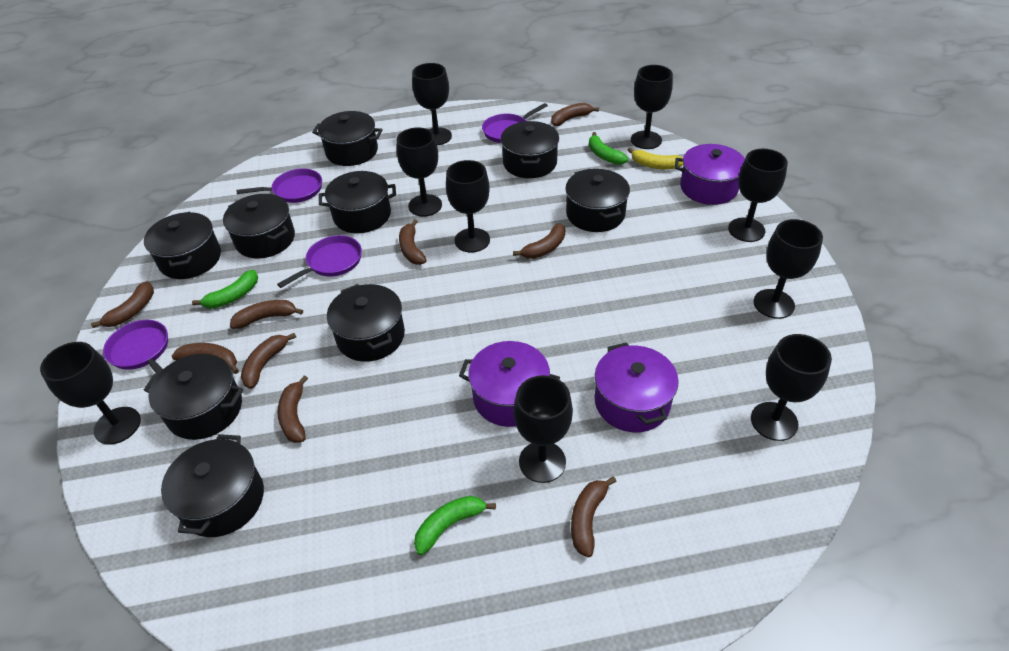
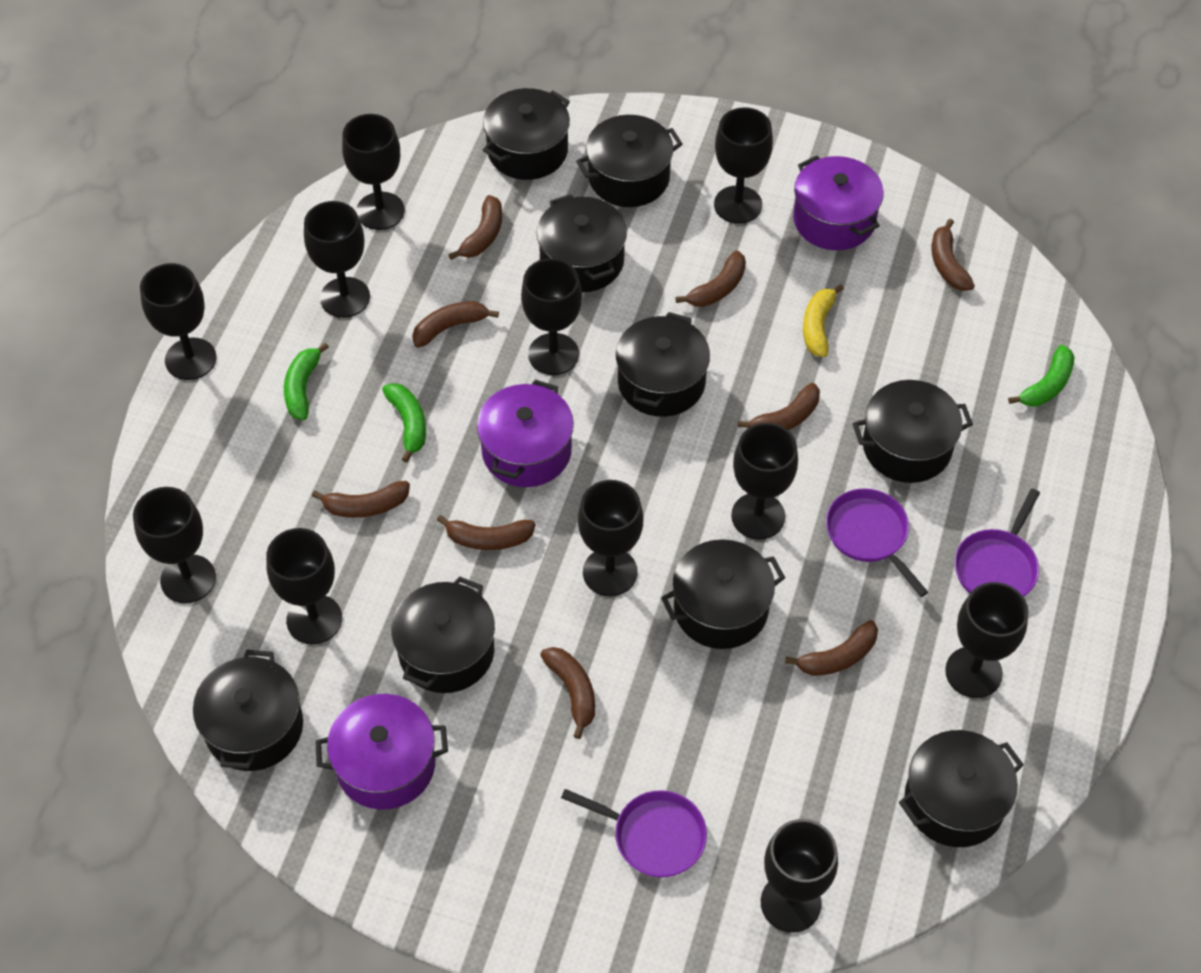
black goblet: 9 -> 11
purple pan: 4 -> 3

